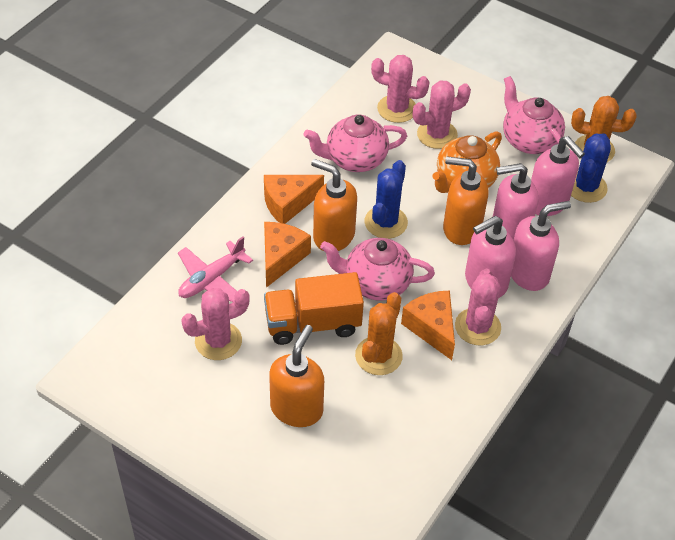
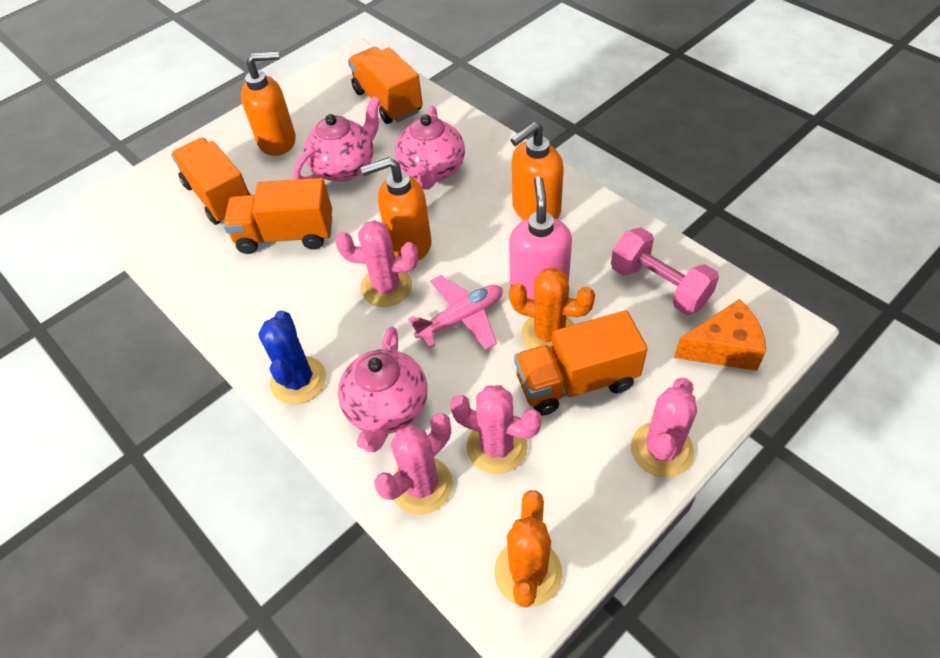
blue cactus: 2 -> 1
orange cheese: 3 -> 1
orange teapot: 1 -> 0
orange truck: 1 -> 4
pink dumbbell: 0 -> 1
pink soap dispenser: 4 -> 1

